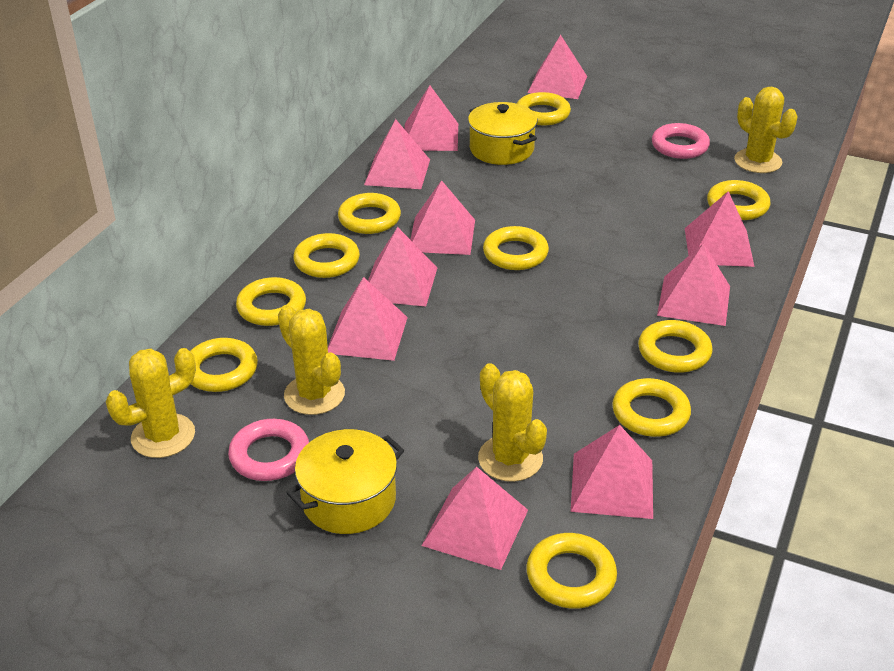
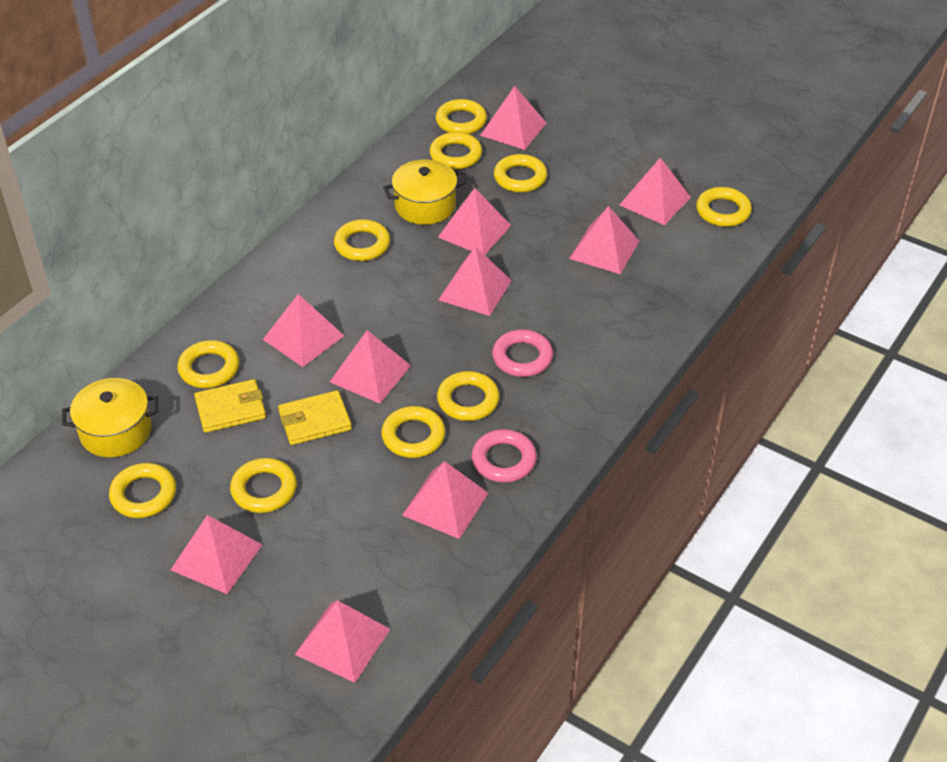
yellow cactus: 4 -> 0
yellow wallet: 0 -> 2

